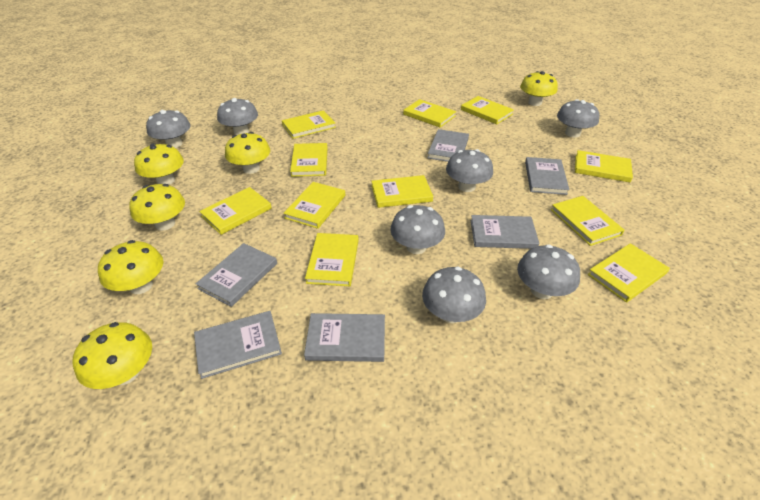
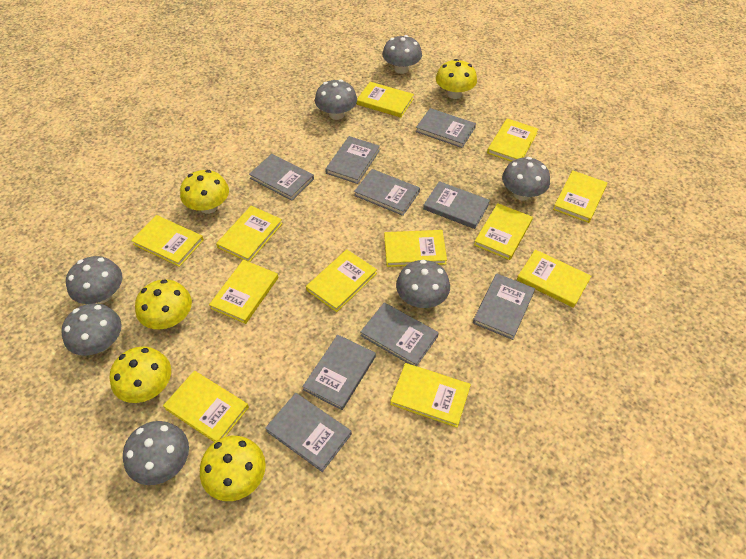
grey book: 6 -> 9
yellow book: 11 -> 12
yellow mushroom: 6 -> 5

